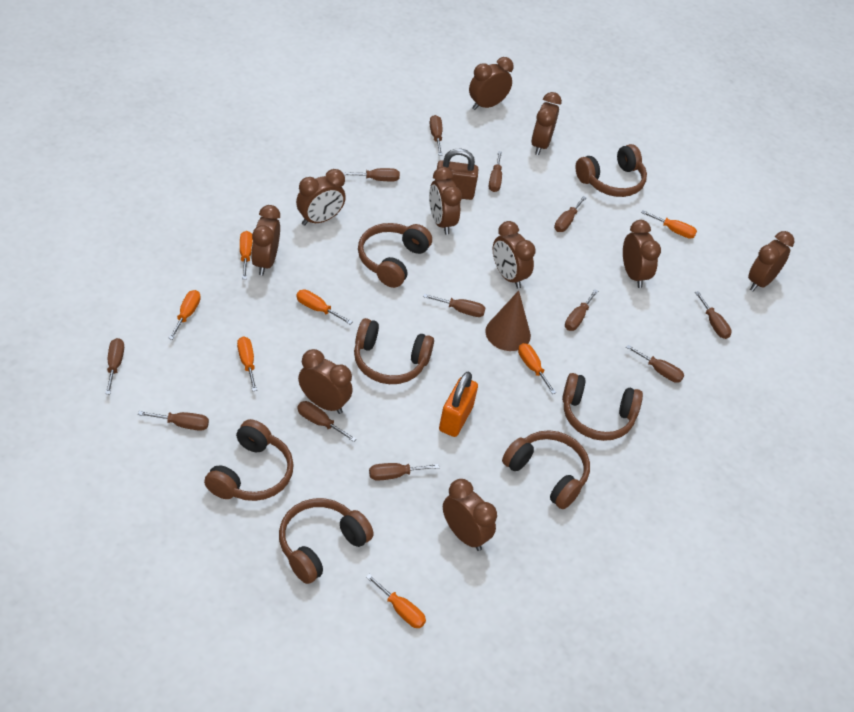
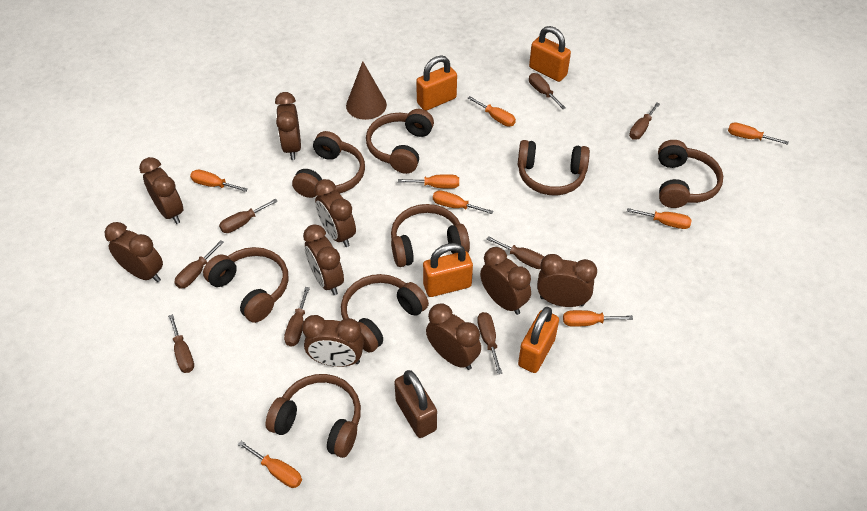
brown clock: 10 -> 9
brown headphones: 7 -> 8
brown screwdriver: 12 -> 8
orange padlock: 1 -> 4
orange screwdriver: 7 -> 8

